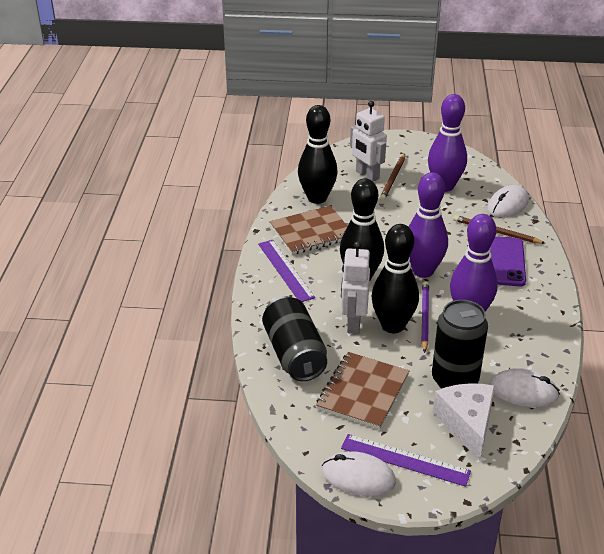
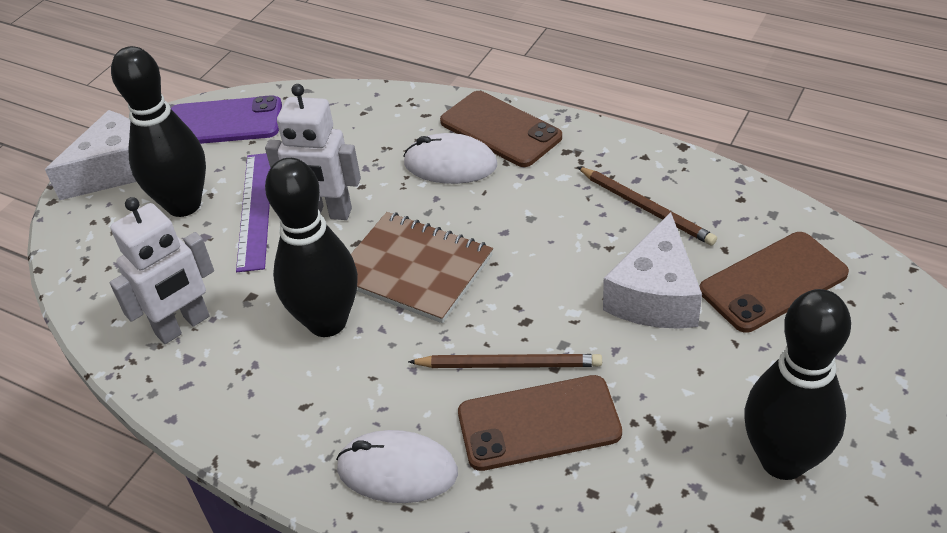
black can: 2 -> 0
brown notebook: 2 -> 1
brown phone: 0 -> 3
purple bowling pin: 3 -> 0
purple pencil: 1 -> 0
purple ruler: 2 -> 1
white cheese: 1 -> 2
white mouse: 3 -> 2

